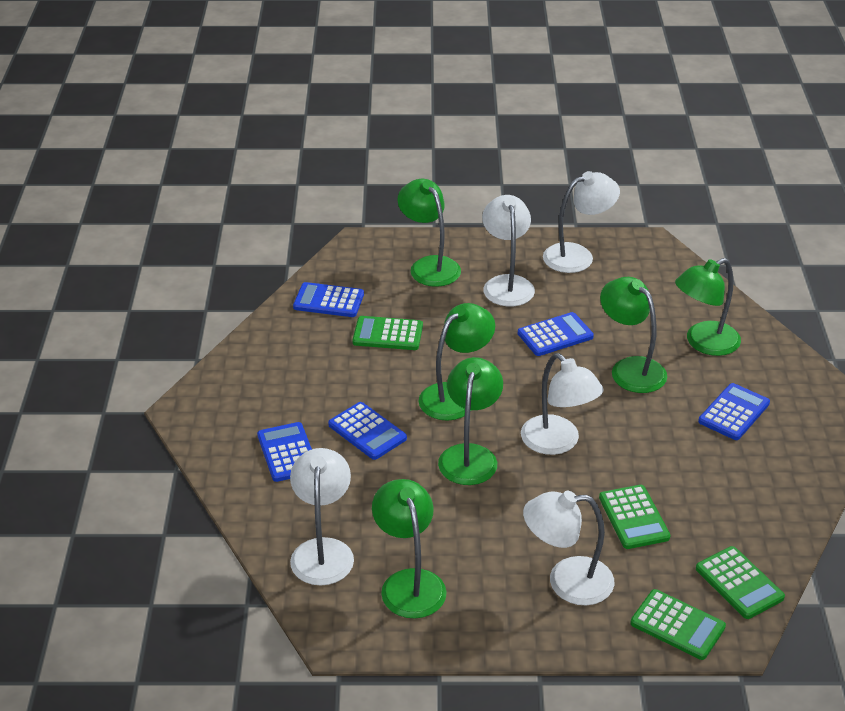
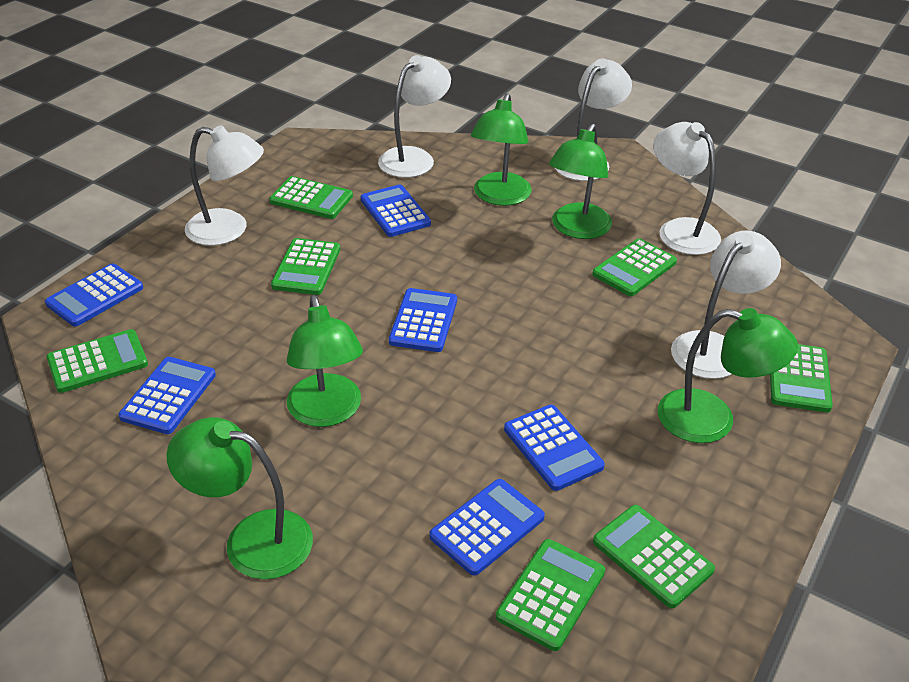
blue calculator: 5 -> 6
green calculator: 4 -> 7
green lamp: 6 -> 5

